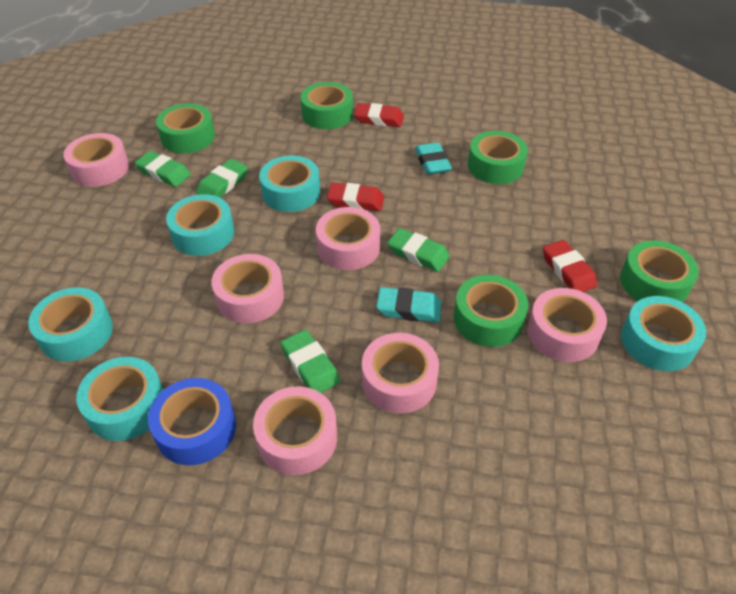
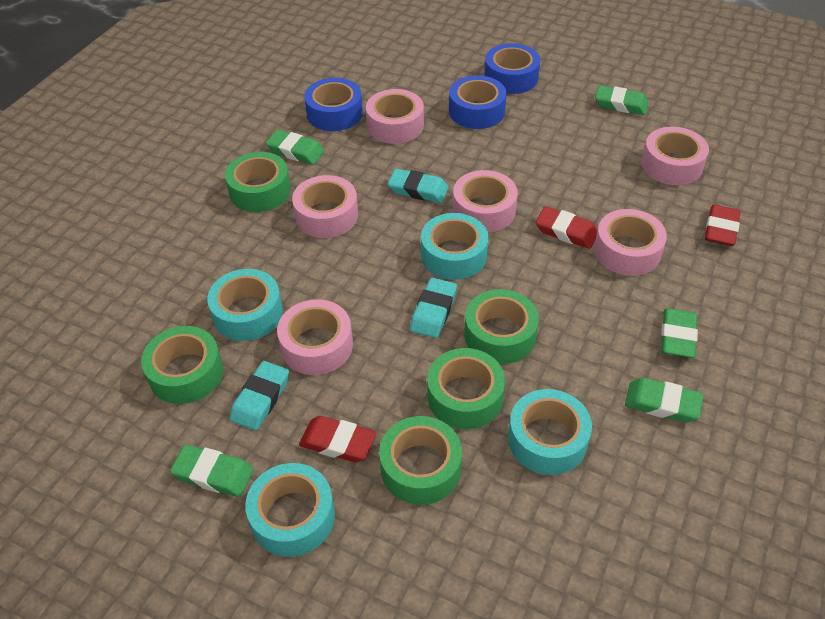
blue tape: 1 -> 3
green eraser: 4 -> 5
turquoise eraser: 2 -> 3
turquoise tape: 5 -> 4

